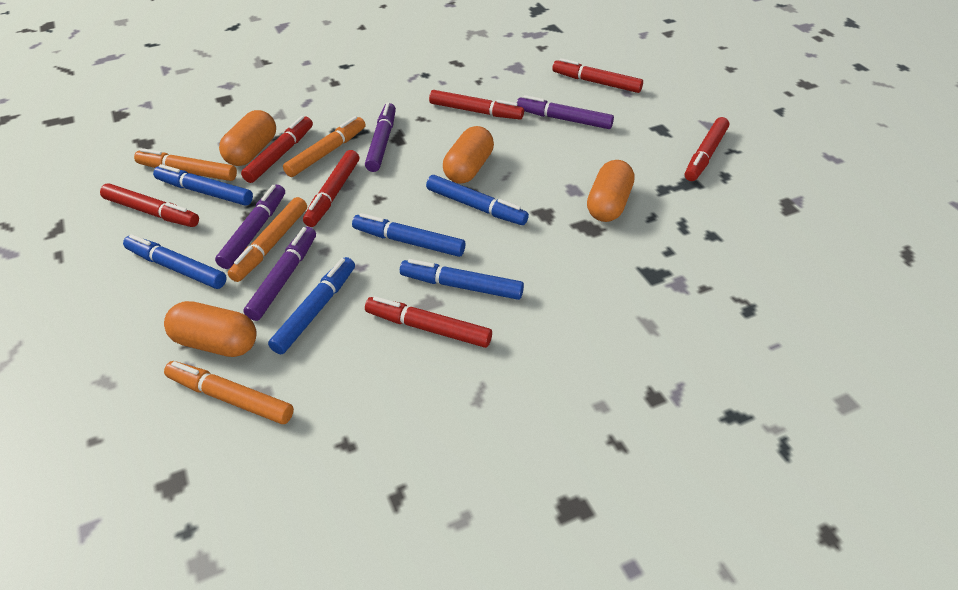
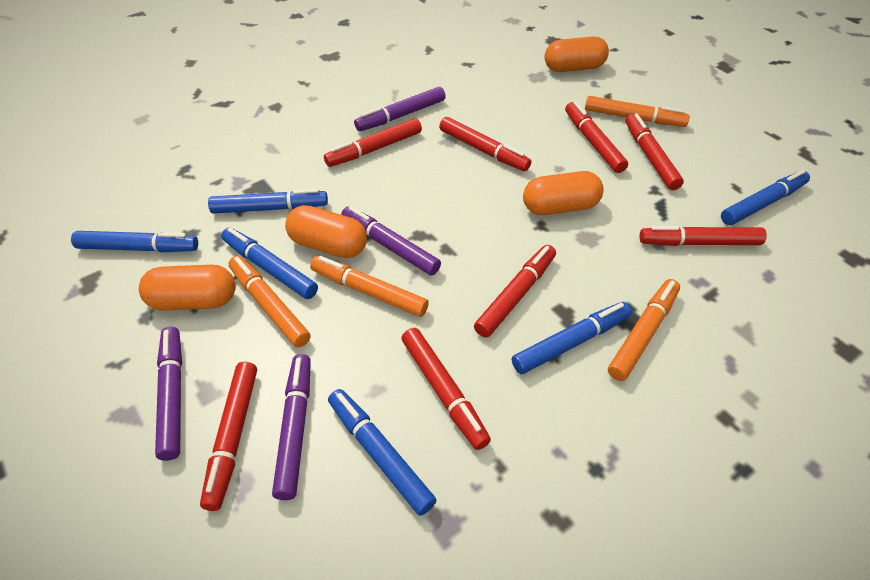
red marker: 7 -> 8

